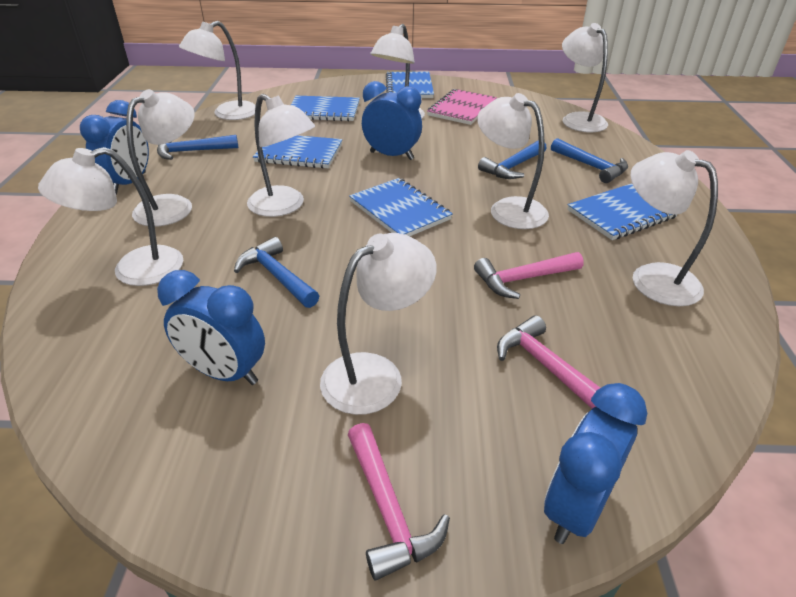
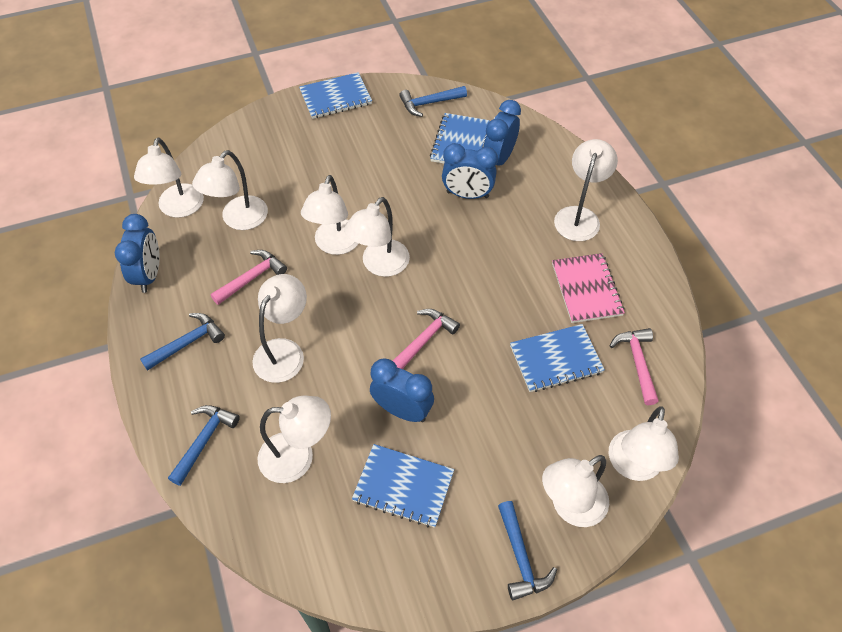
blue notebook: 5 -> 4

